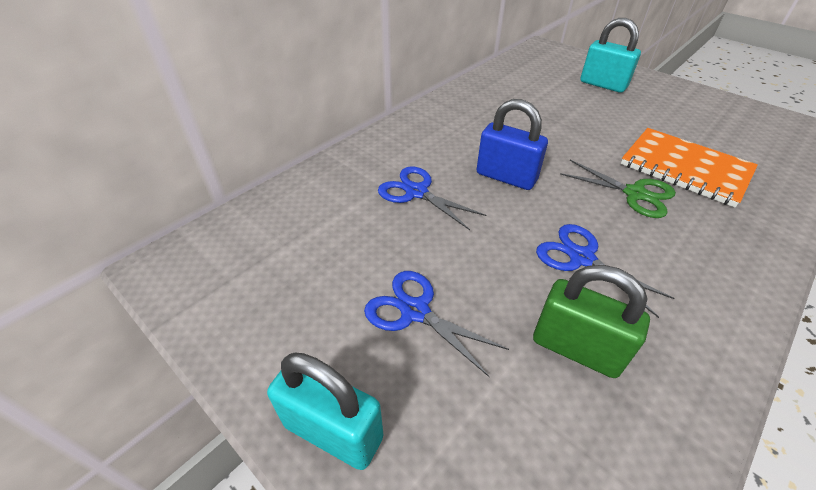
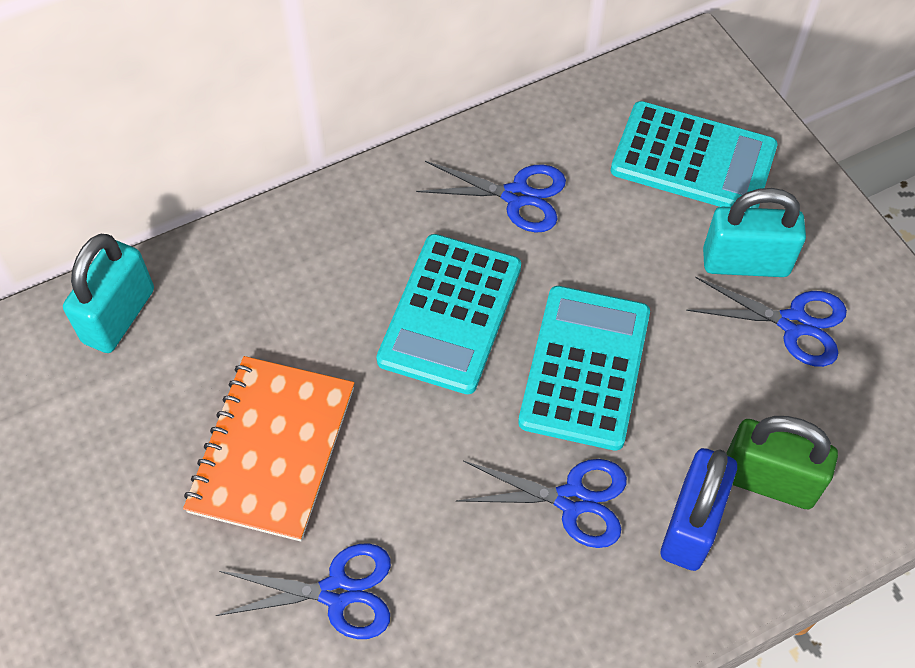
blue scissors: 3 -> 4
green scissors: 1 -> 0
turquoise calculator: 0 -> 3

